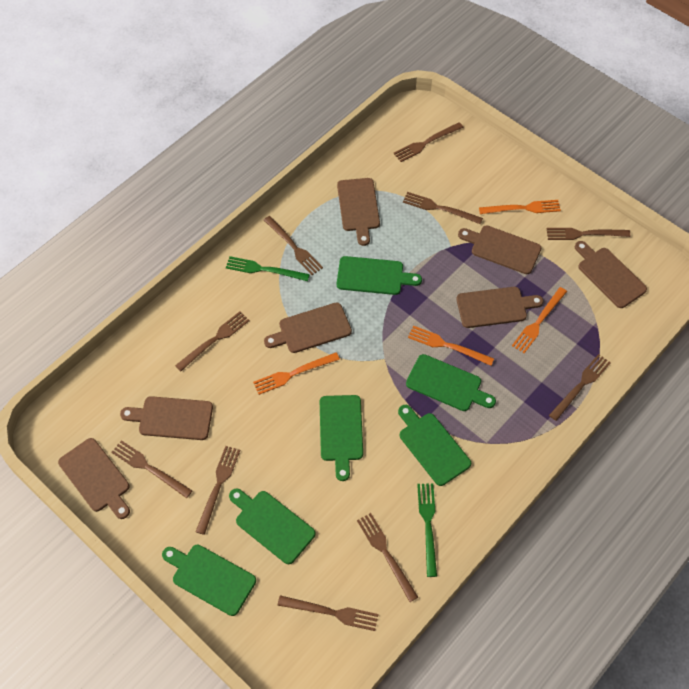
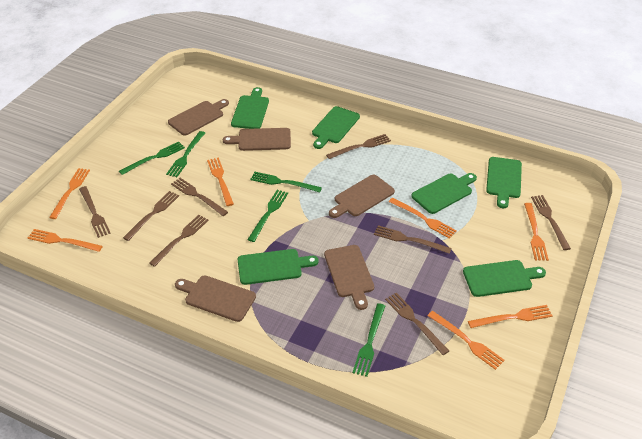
brown cutting board: 7 -> 5
brown fork: 10 -> 8
green fork: 2 -> 5
orange fork: 4 -> 7

